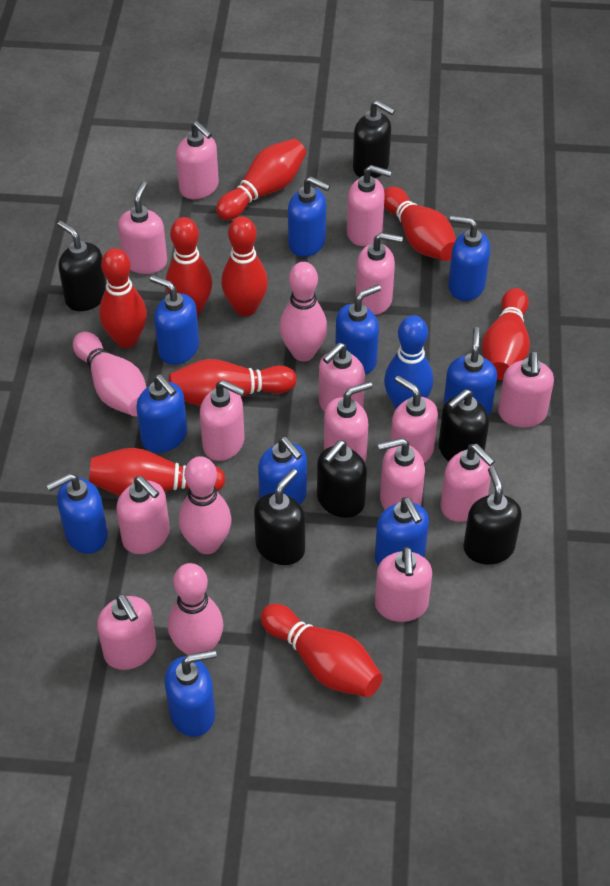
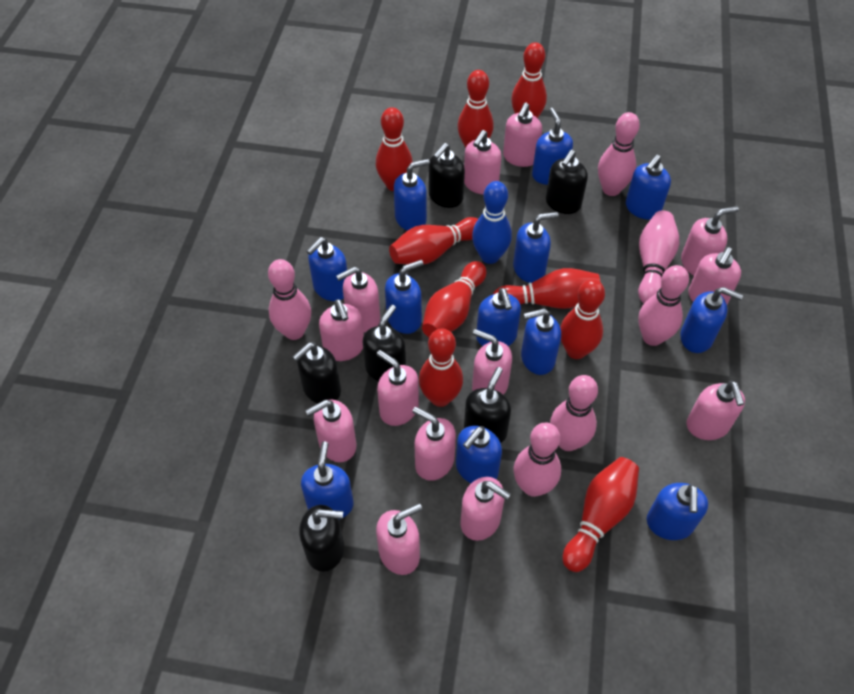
blue soap dispenser: 10 -> 12
pink bowling pin: 4 -> 6
pink soap dispenser: 14 -> 13

